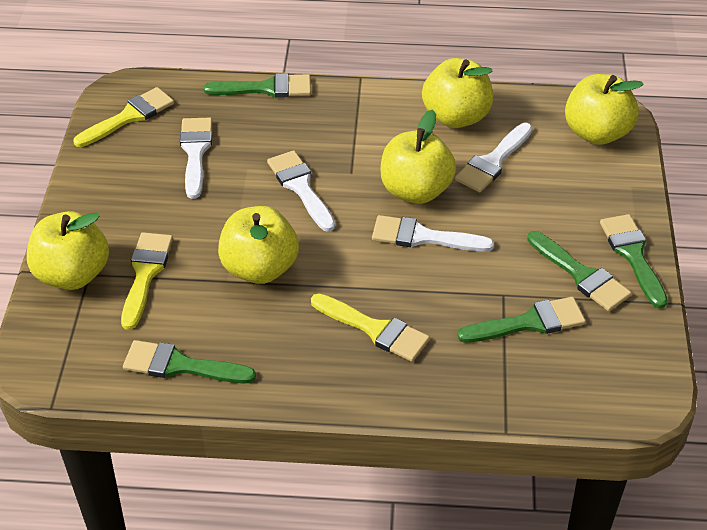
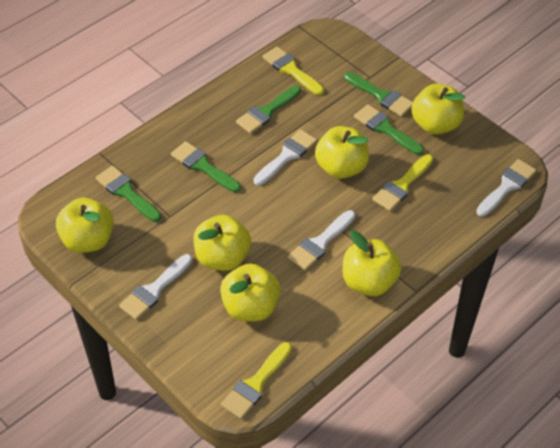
yellow apple: 5 -> 6

